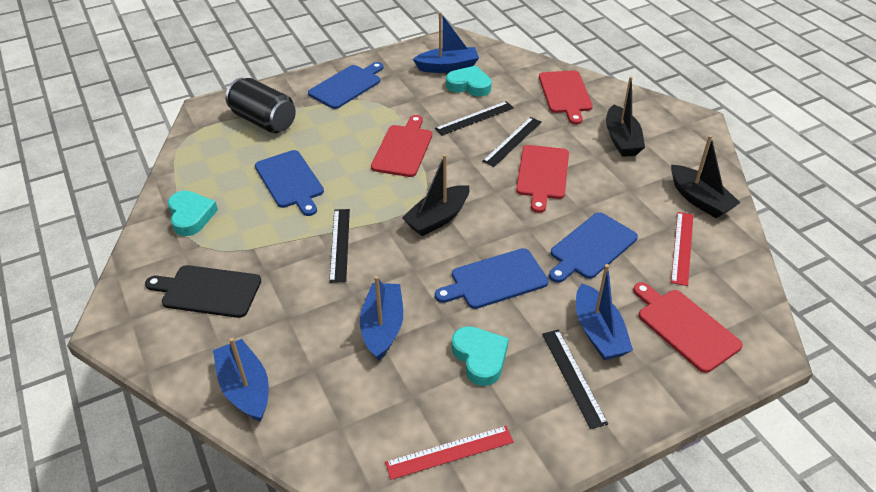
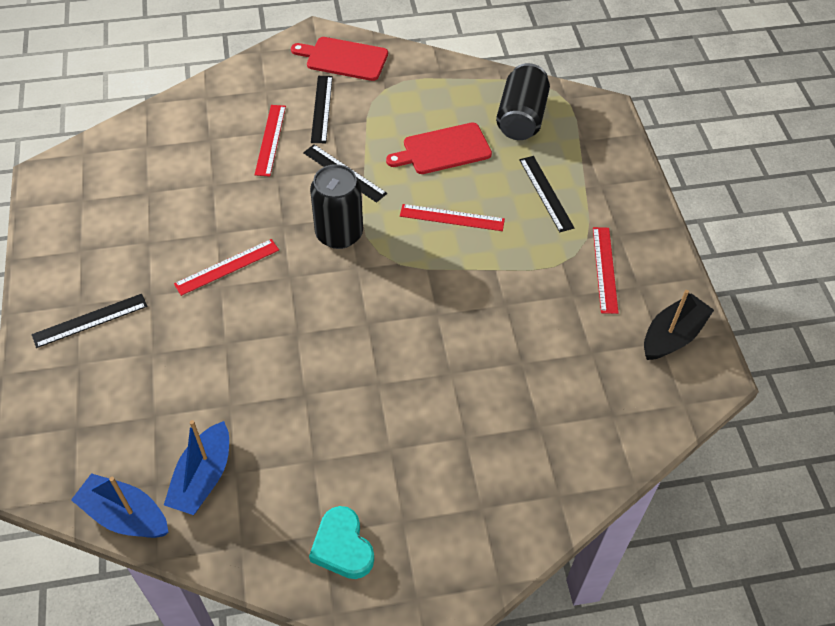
black boat: 3 -> 1
black can: 1 -> 2
black cutting board: 1 -> 0
blue boat: 4 -> 2
blue cutting board: 4 -> 0
red cutting board: 4 -> 2
red ruler: 2 -> 4
turquoise heart: 3 -> 1

